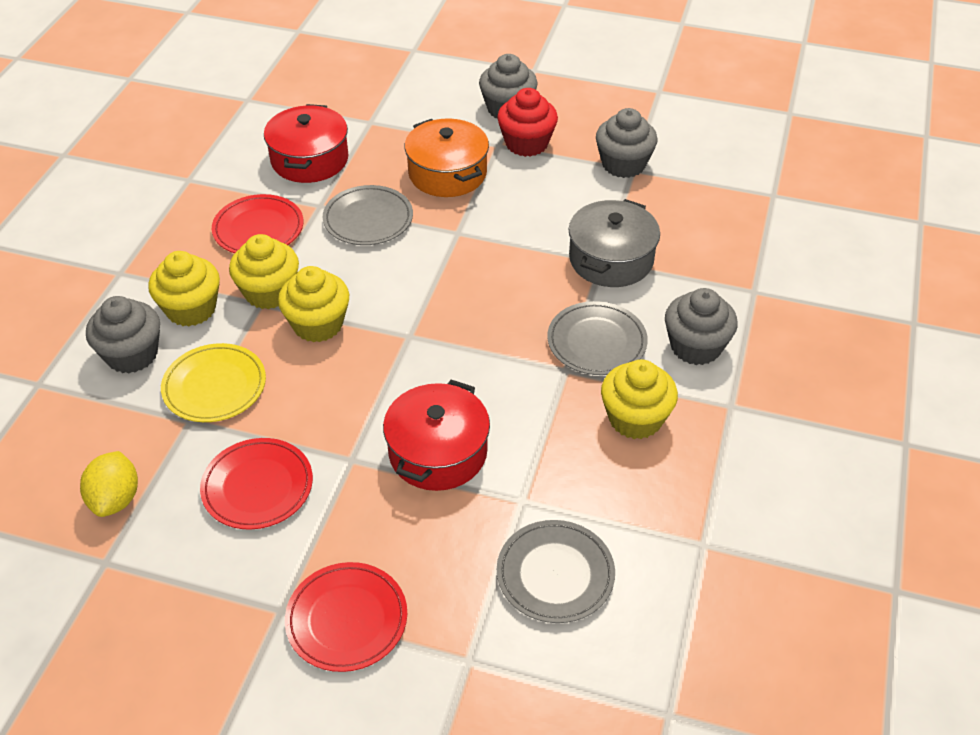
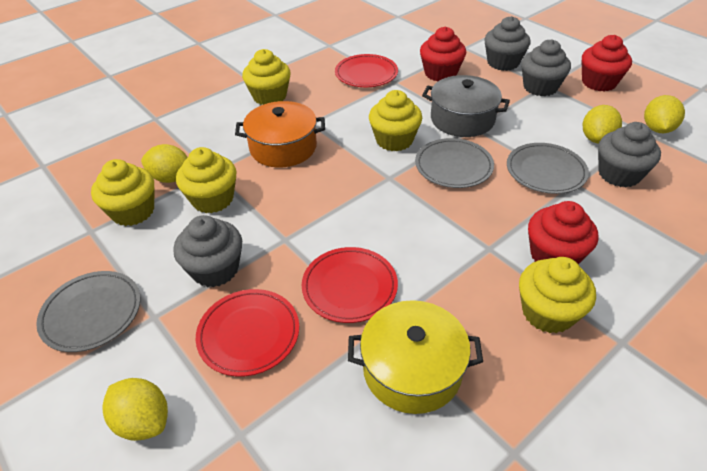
red cupcake: 1 -> 3
red pot: 2 -> 0
yellow cupcake: 4 -> 5
yellow lemon: 1 -> 4
yellow plate: 1 -> 0
yellow pot: 0 -> 1

